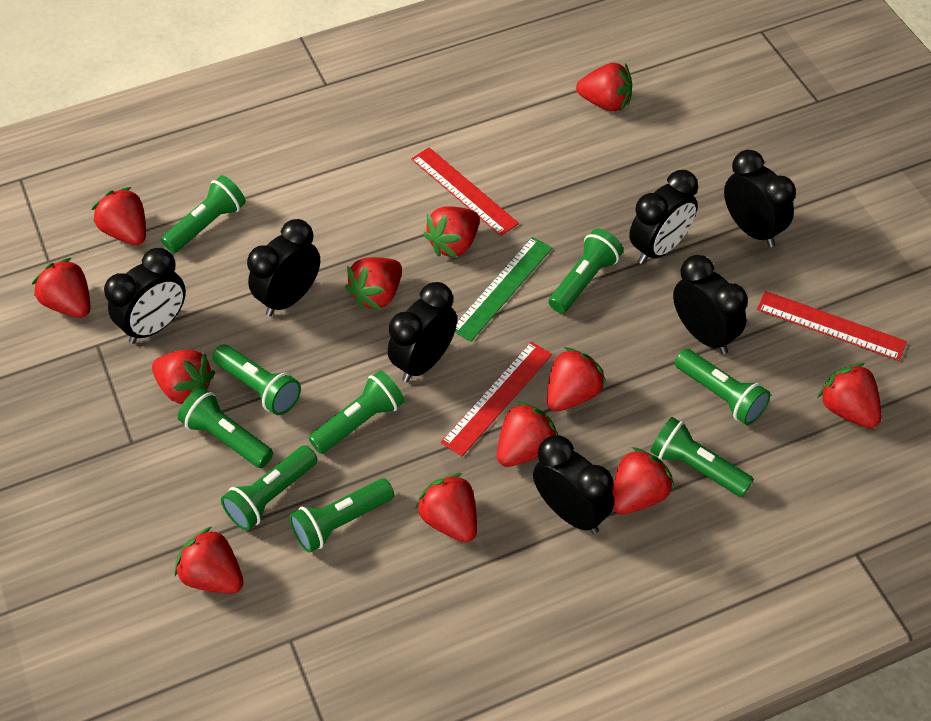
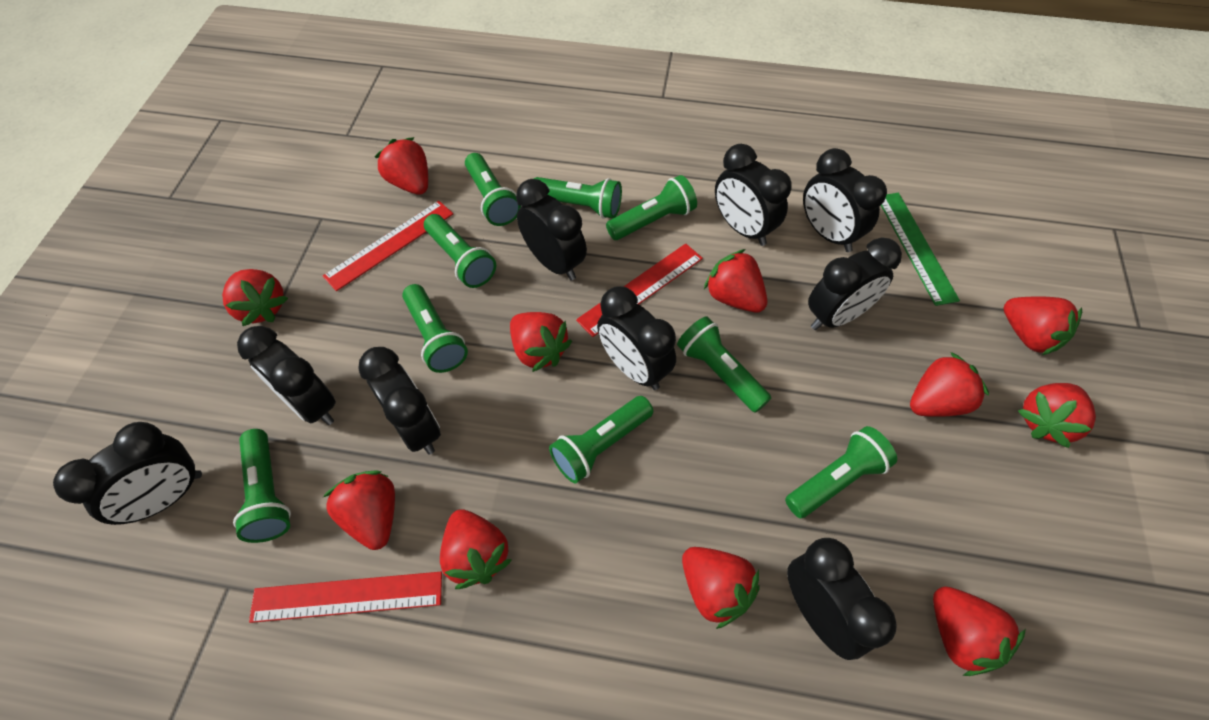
black clock: 7 -> 9
red strawberry: 12 -> 11

